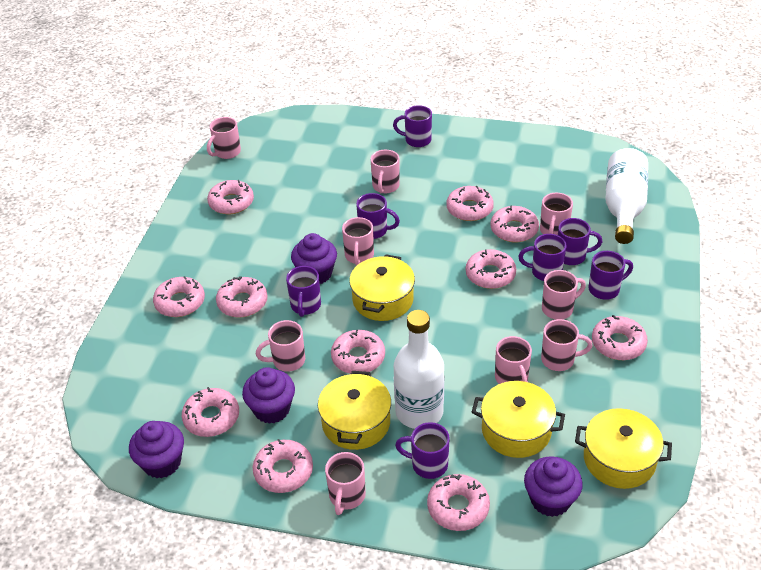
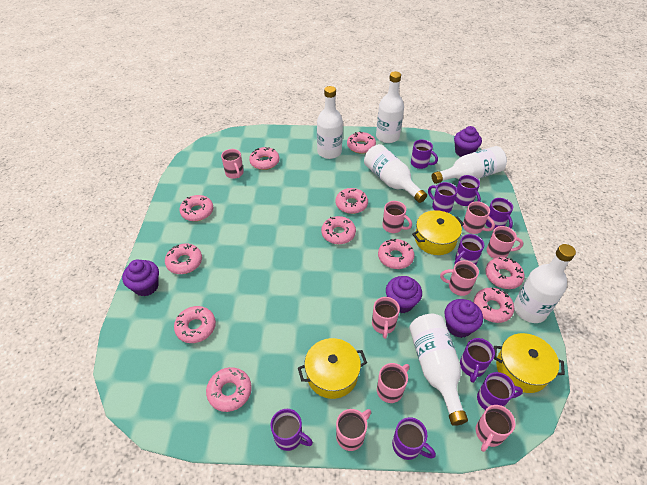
purple mug: 7 -> 9
white bottle: 2 -> 6
yellow pot: 4 -> 3

